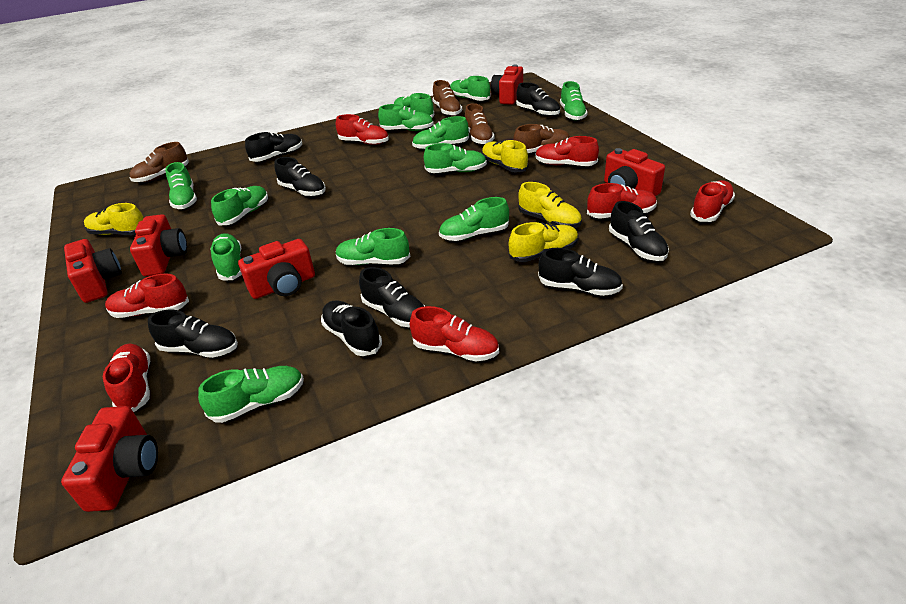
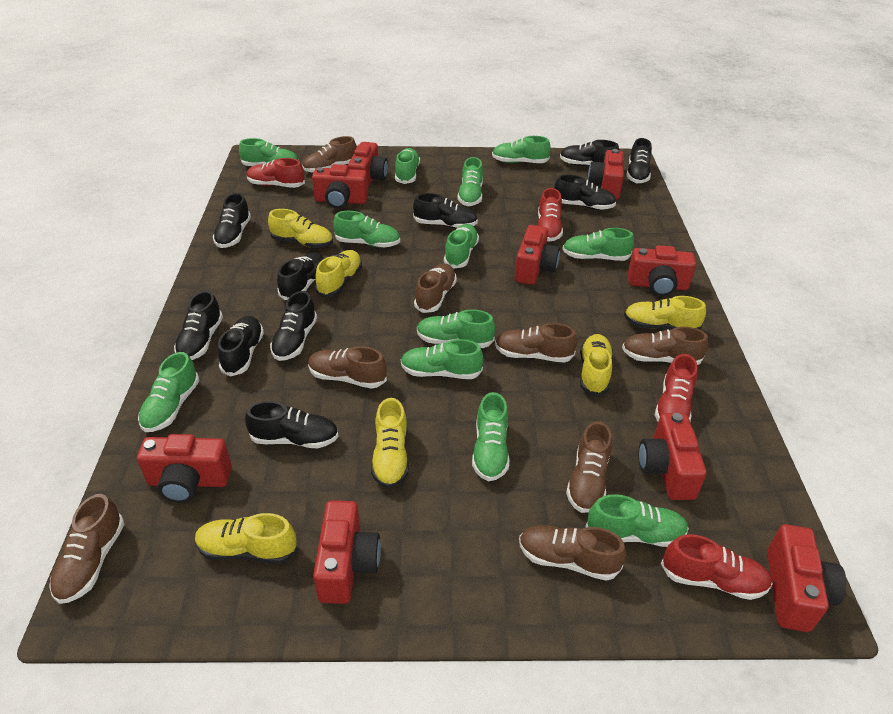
black shoe: 8 -> 10
brown shoe: 4 -> 8
red camera: 6 -> 9
red shoe: 7 -> 4
yellow shoe: 4 -> 6

